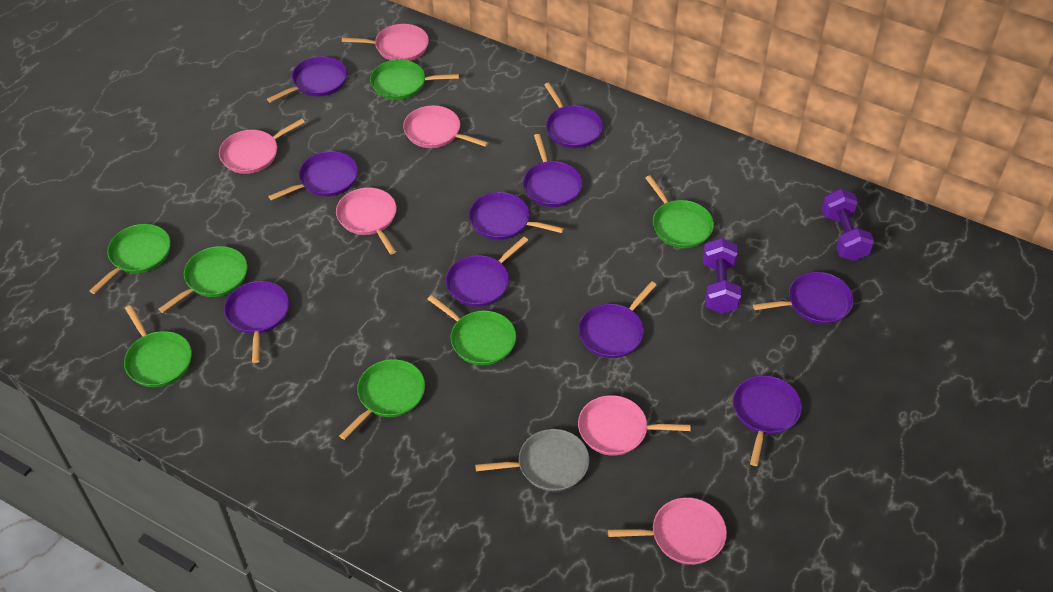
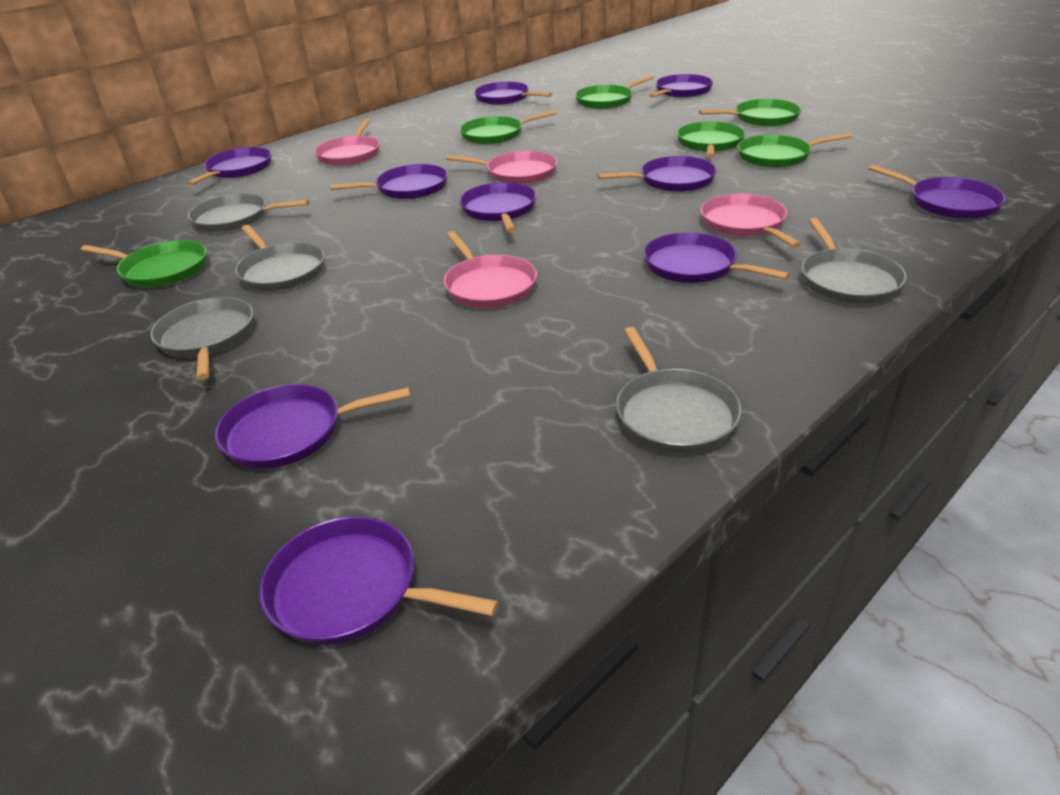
green pan: 7 -> 6
grey pan: 1 -> 5
pink pan: 6 -> 4
purple dumbbell: 2 -> 0

